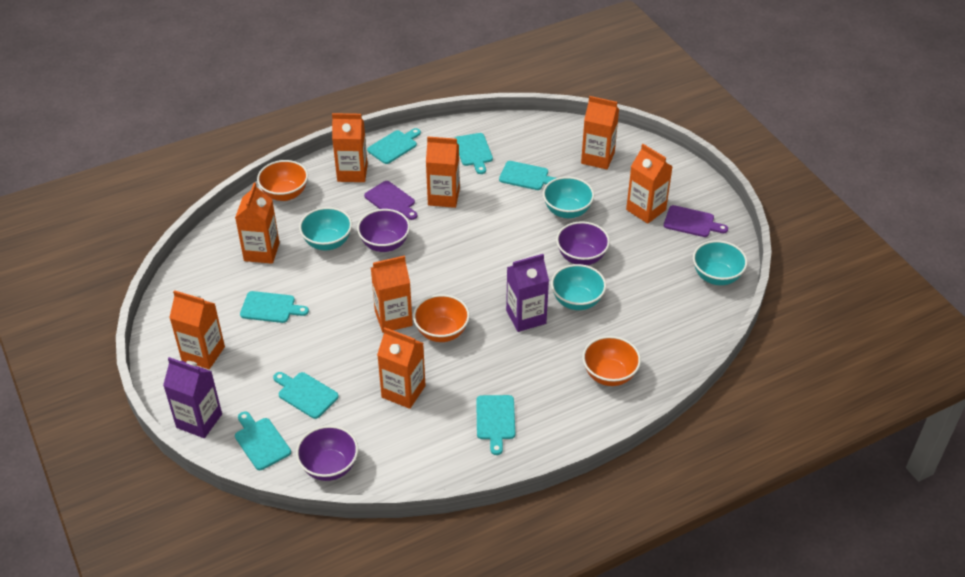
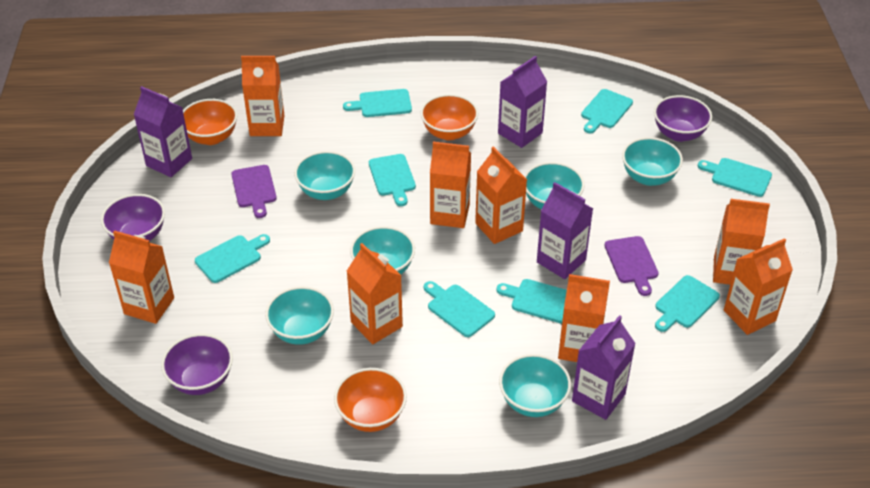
purple carton: 2 -> 4
turquoise bowl: 4 -> 6
turquoise cutting board: 7 -> 8

